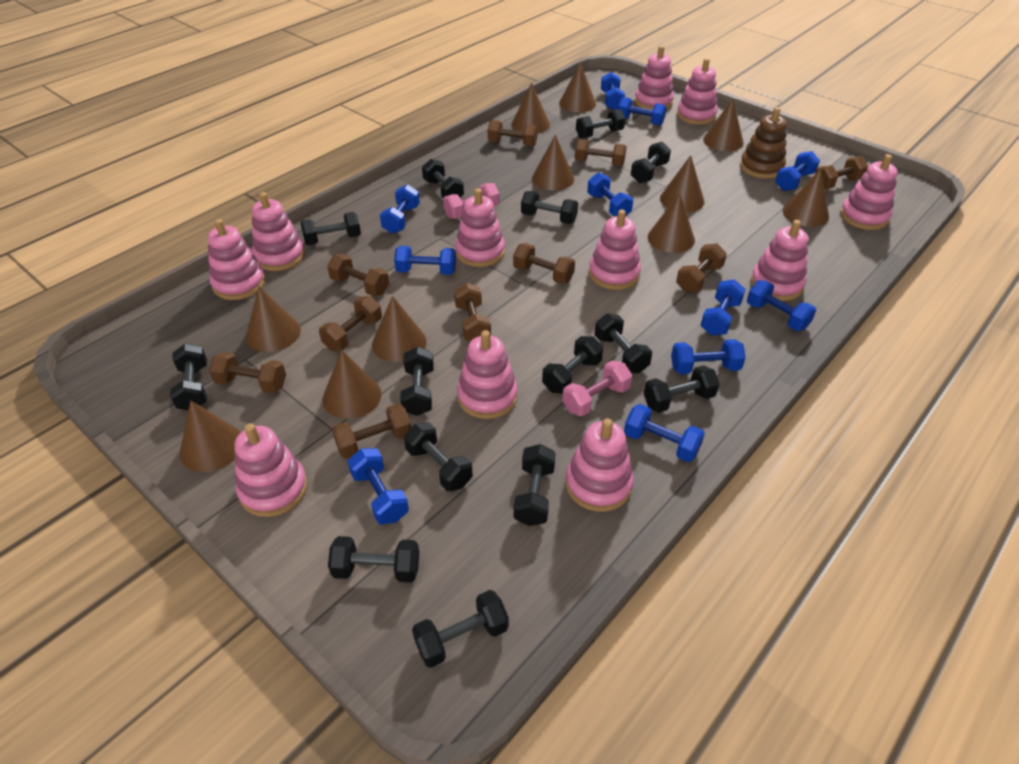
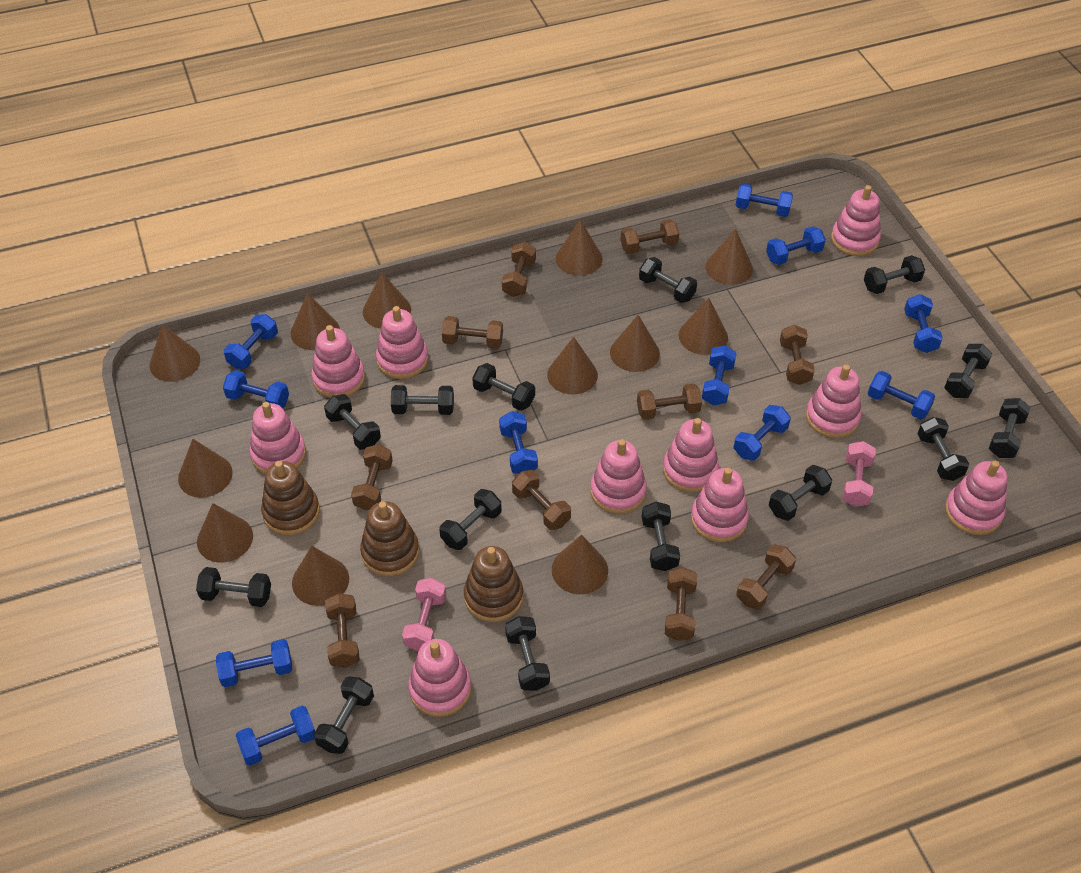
brown cone: 11 -> 12
brown stacking toy: 1 -> 3
pink stacking toy: 11 -> 10

